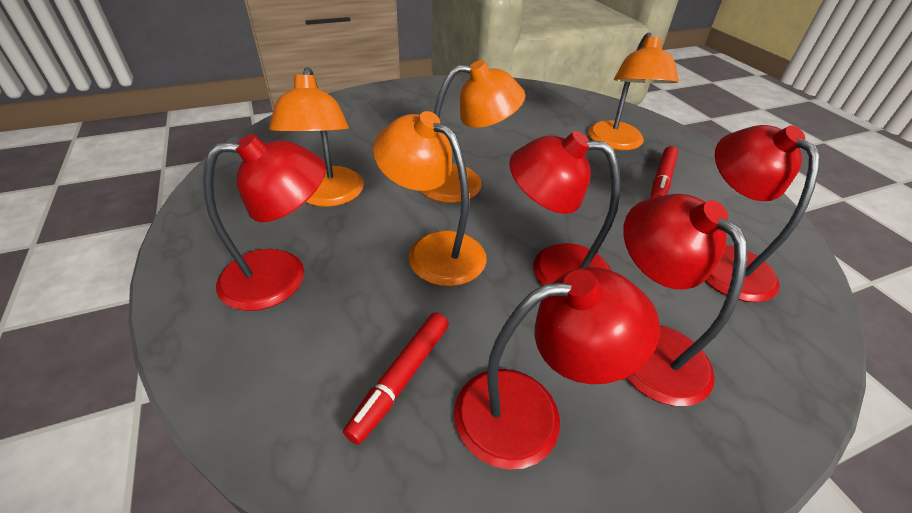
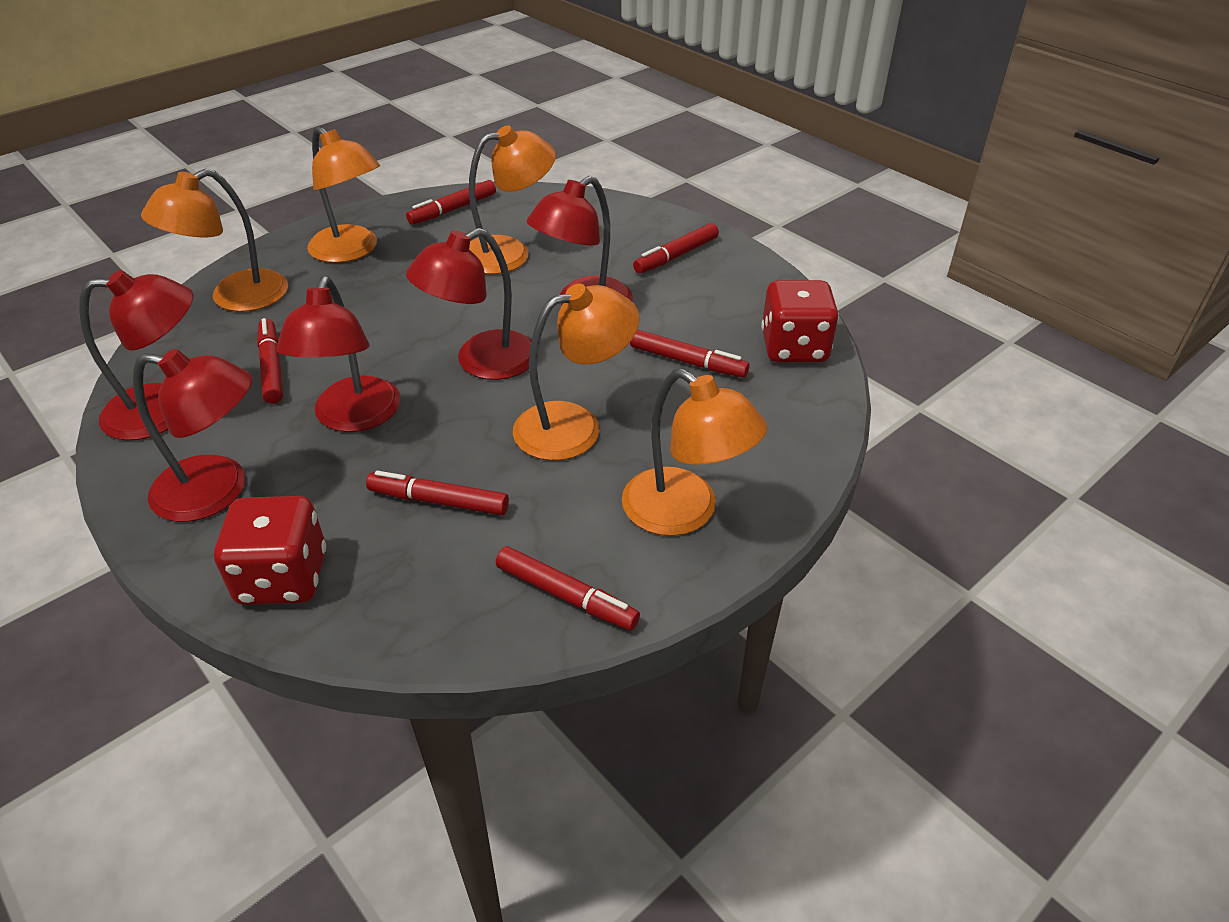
orange lamp: 4 -> 5
red dice: 0 -> 2
red marker: 2 -> 6

